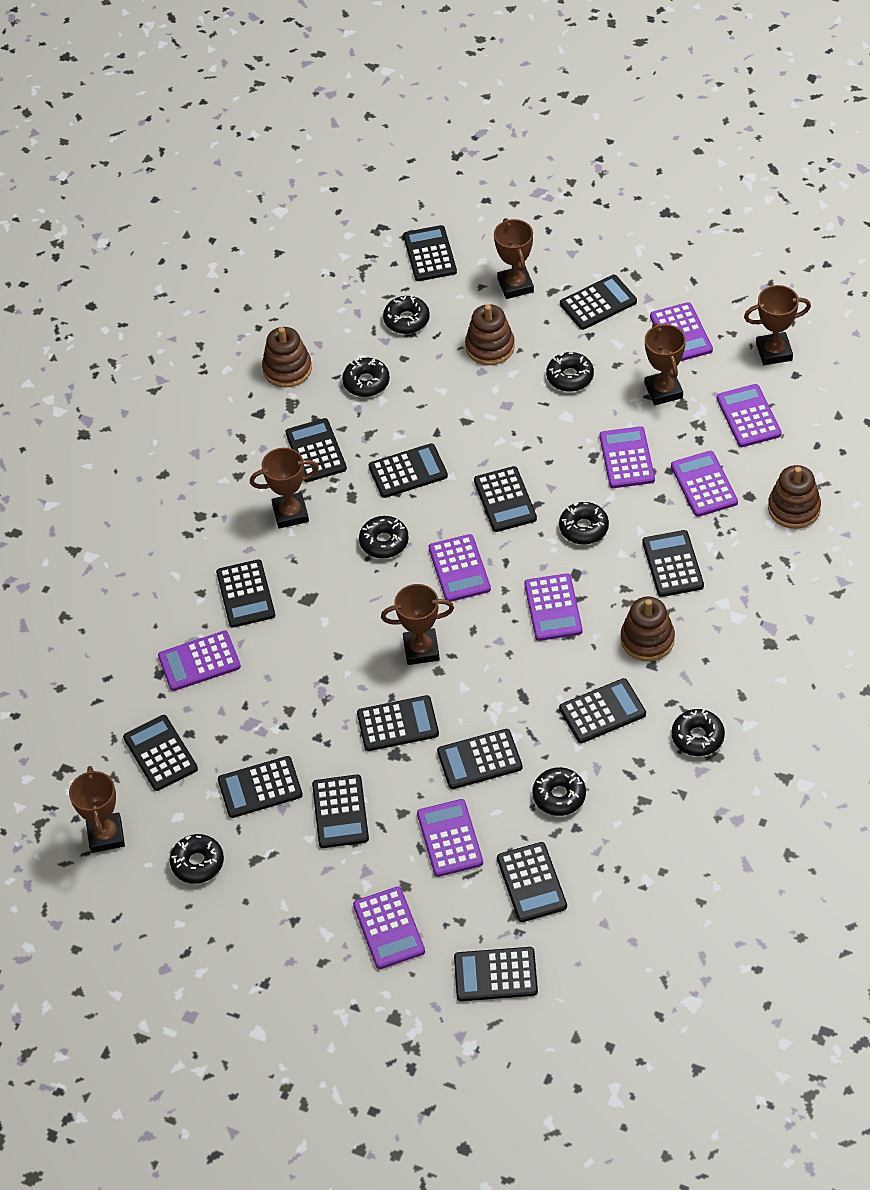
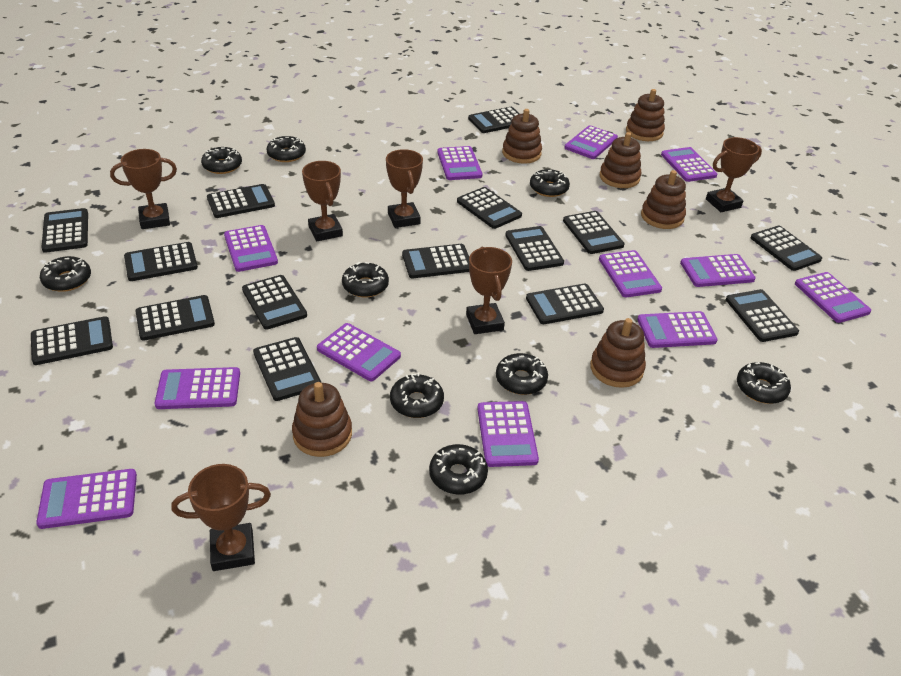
black donut: 8 -> 9
brown stacking toy: 4 -> 6
purple calculator: 9 -> 12

